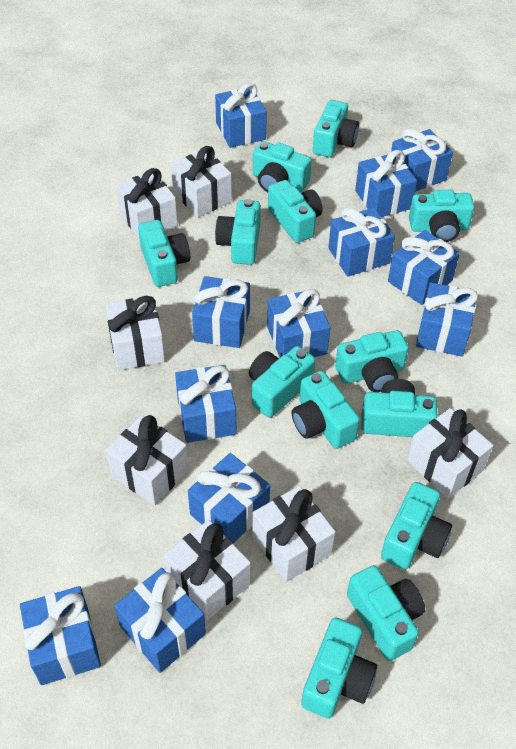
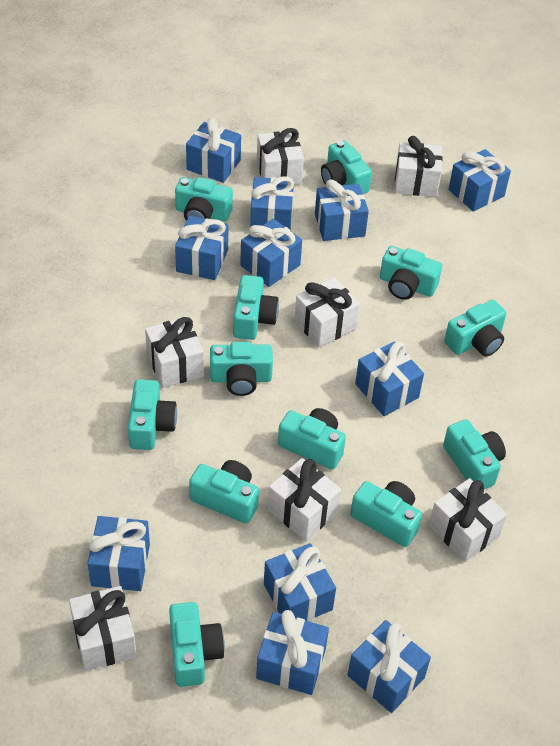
blue gift: 12 -> 11
turquoise camera: 13 -> 12

